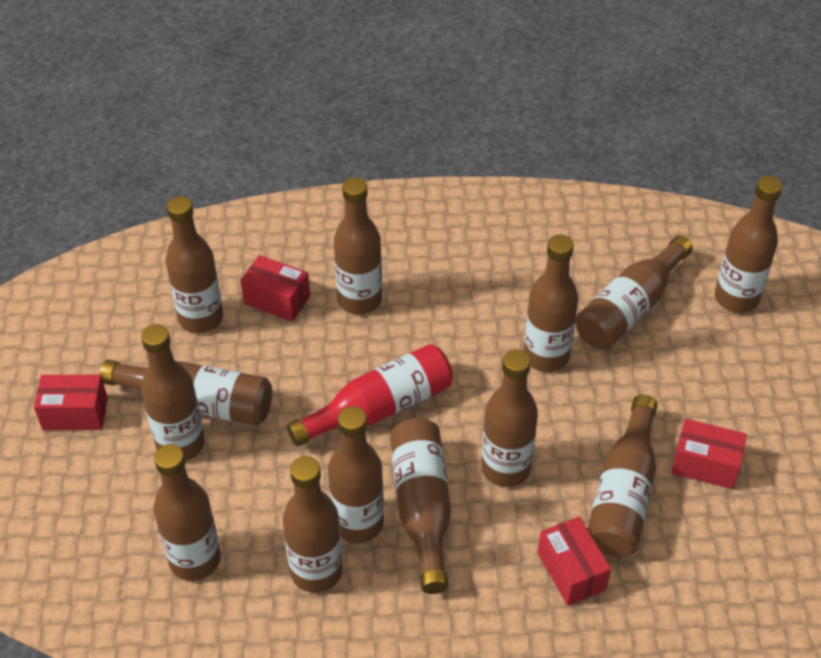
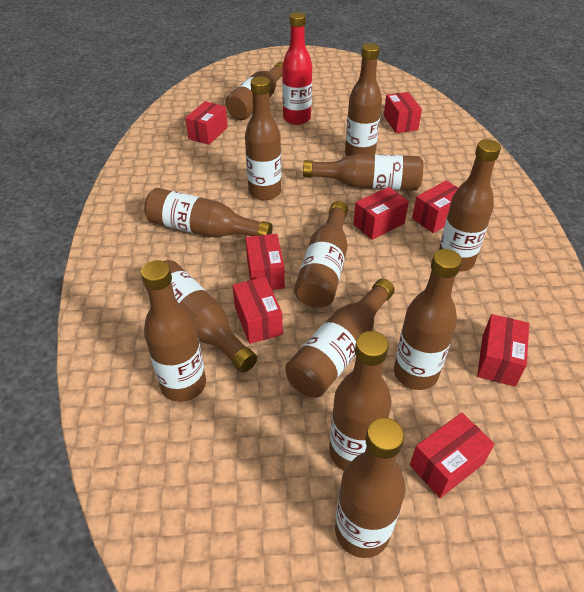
red box: 4 -> 8

